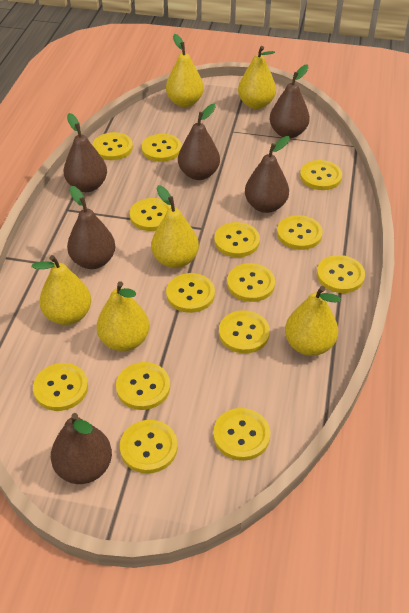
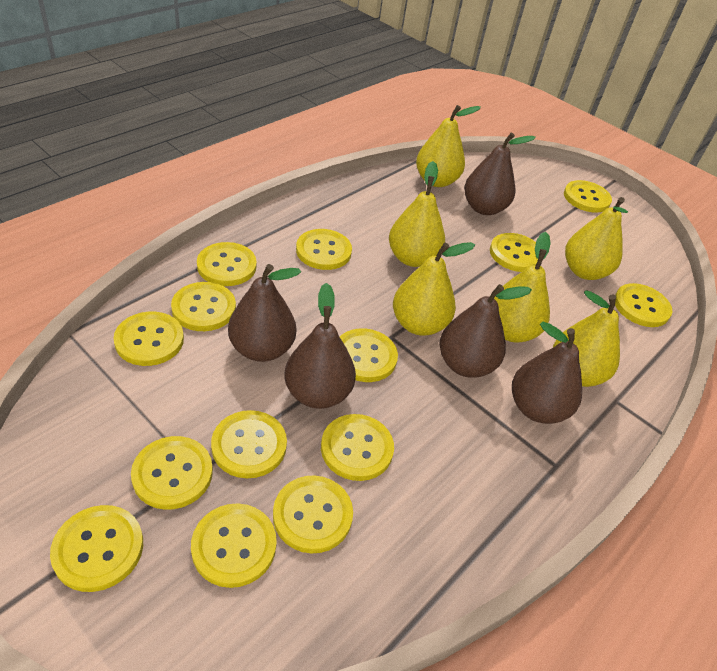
brown pear: 6 -> 5

